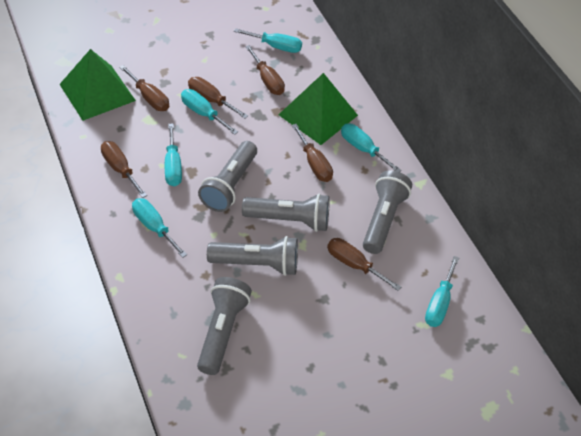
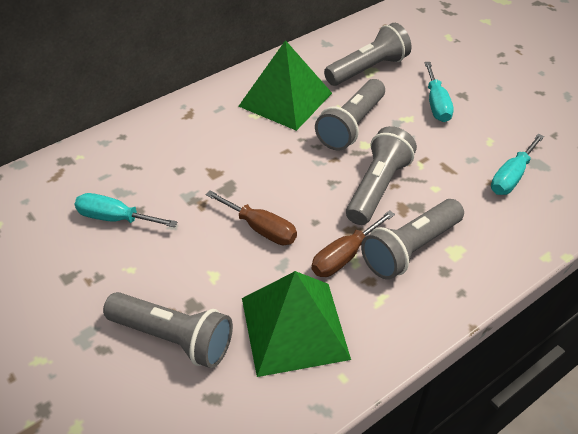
brown screwdriver: 6 -> 2
turquoise screwdriver: 6 -> 3

